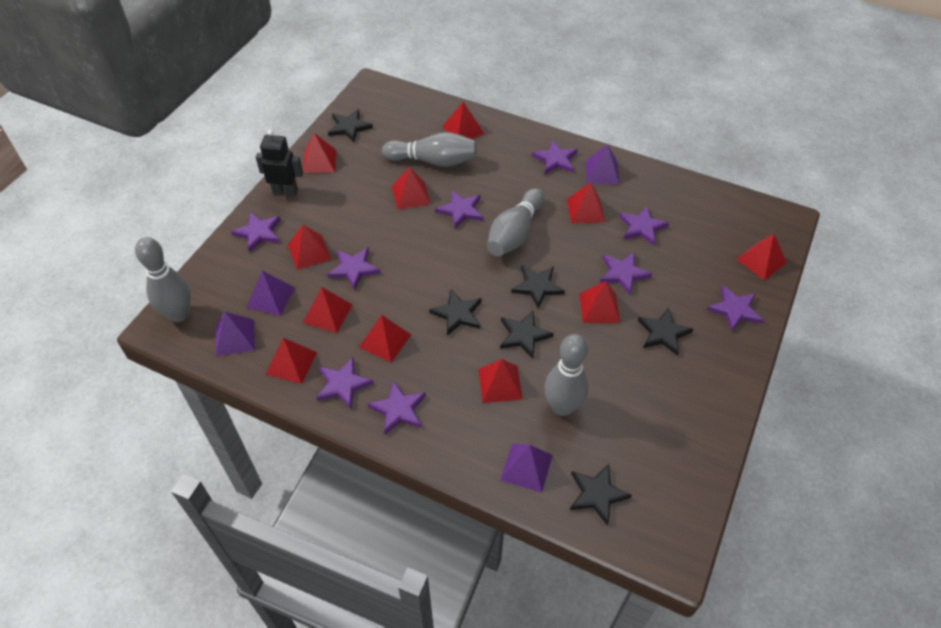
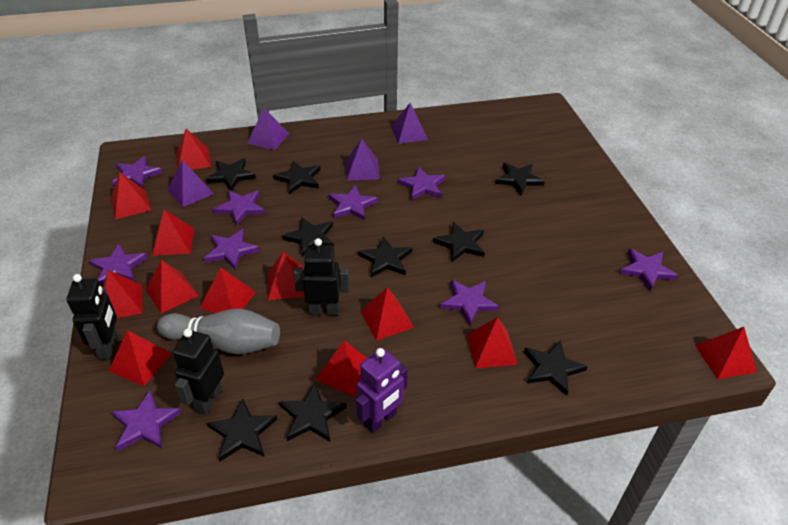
black robot: 1 -> 3
black star: 6 -> 9
grey bowling pin: 4 -> 1
purple robot: 0 -> 1
red pyramid: 11 -> 12

